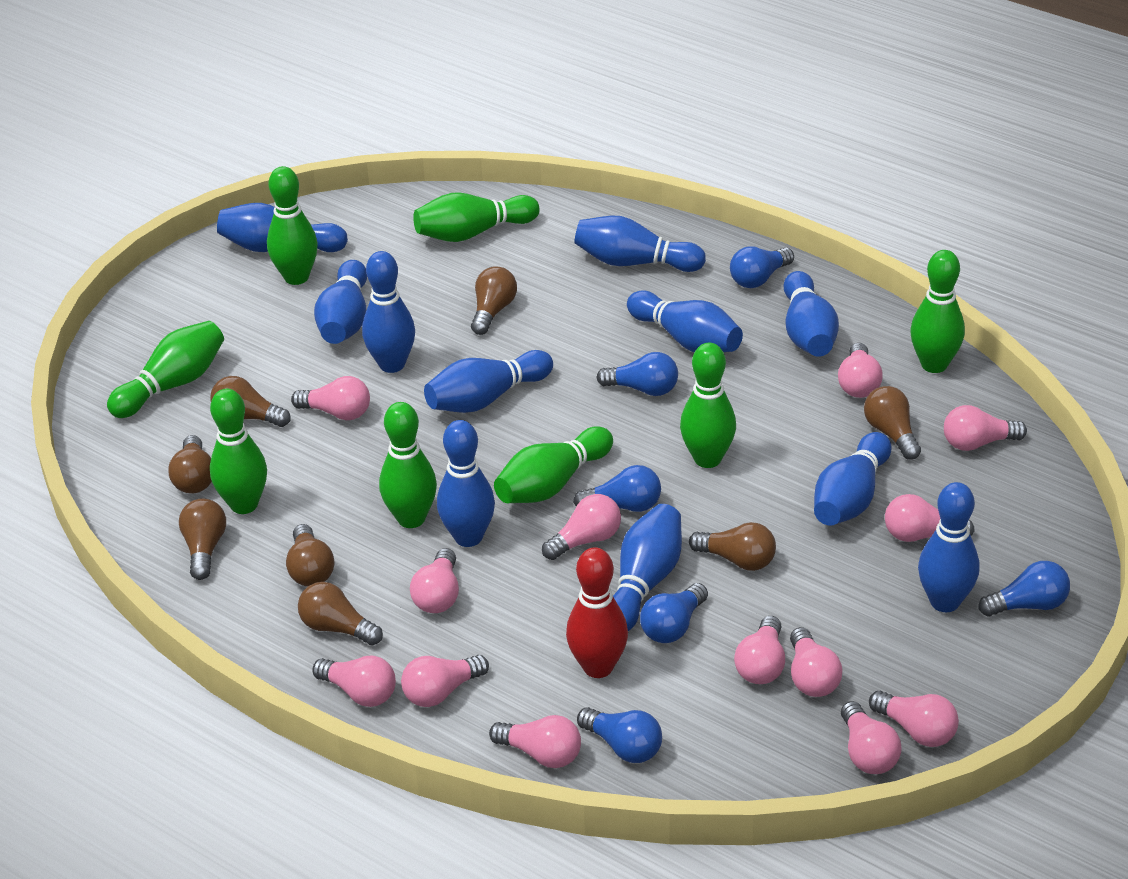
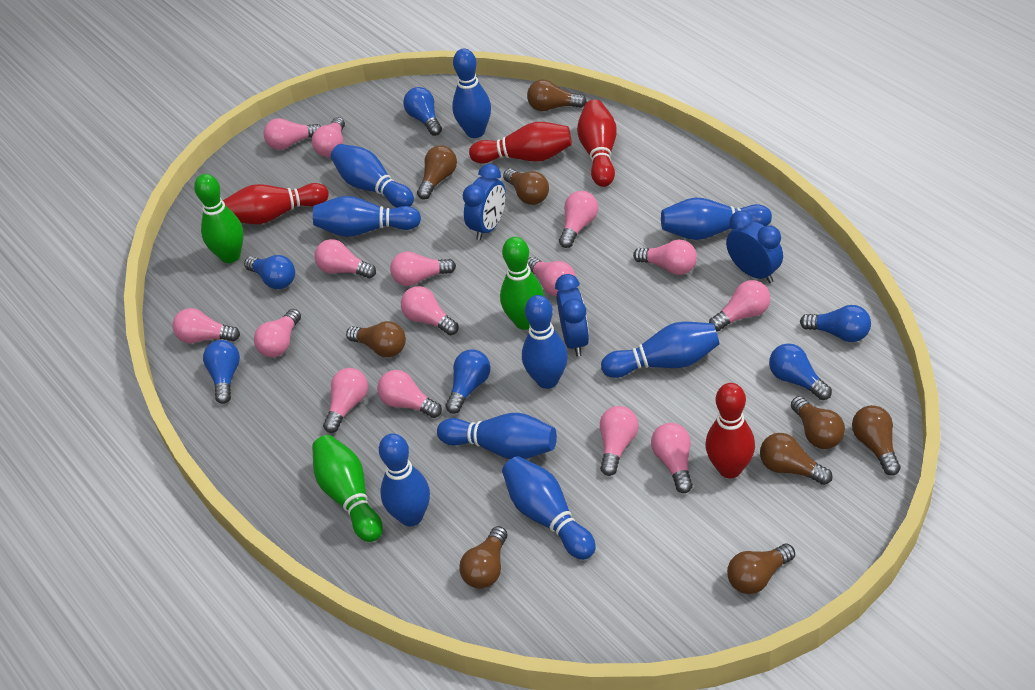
blue bowling pin: 11 -> 9
blue clock: 0 -> 3
brown light bulb: 8 -> 9
green bowling pin: 8 -> 3
pink light bulb: 13 -> 15
red bowling pin: 1 -> 4

